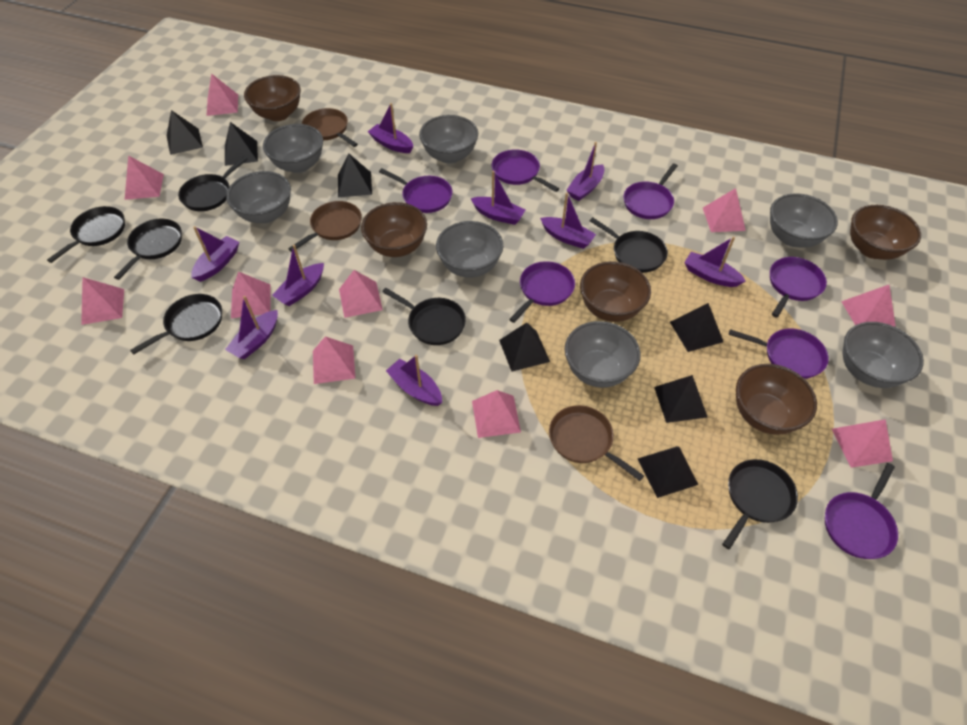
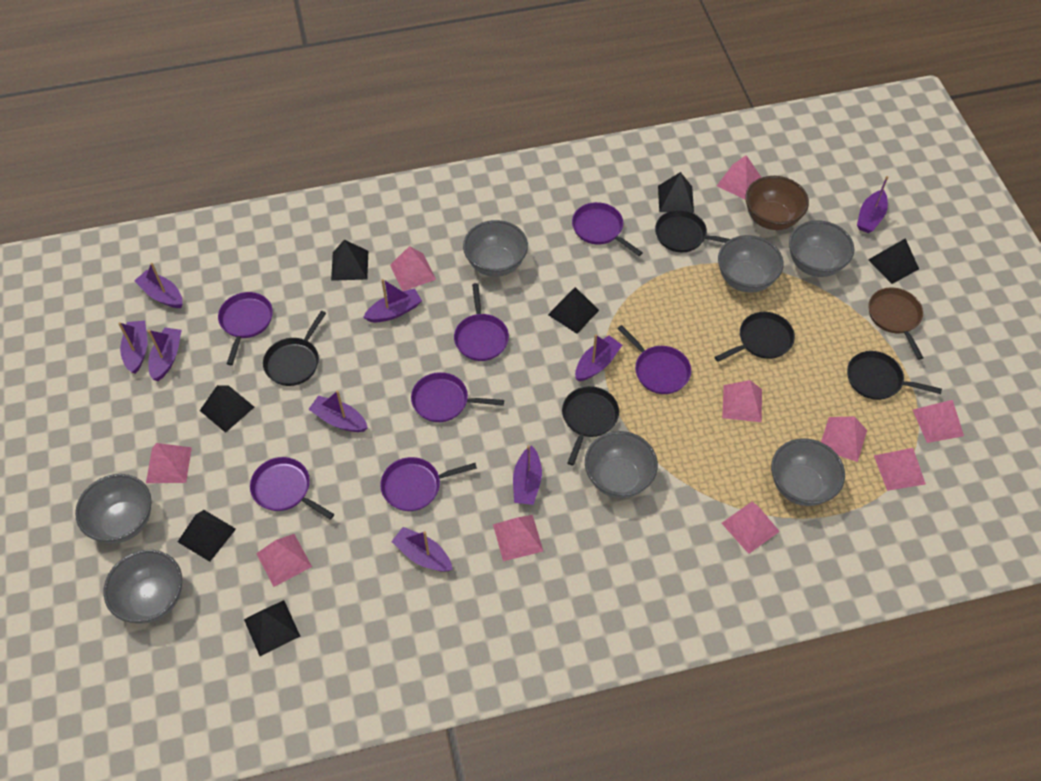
black pan: 7 -> 5
brown bowl: 5 -> 1
brown pan: 3 -> 1

